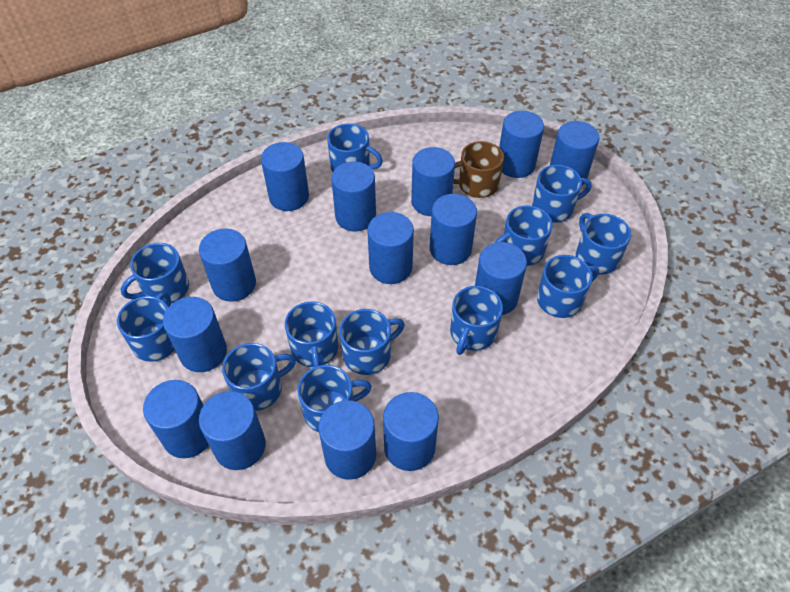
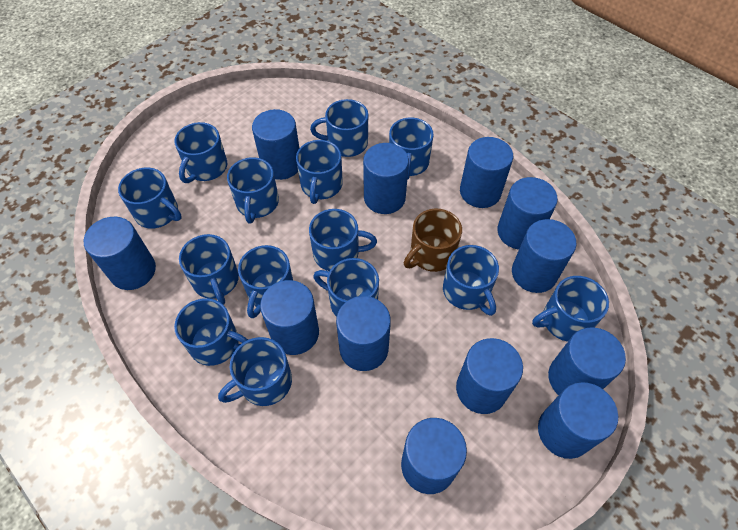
blue cylinder: 14 -> 12
blue mug: 12 -> 14

